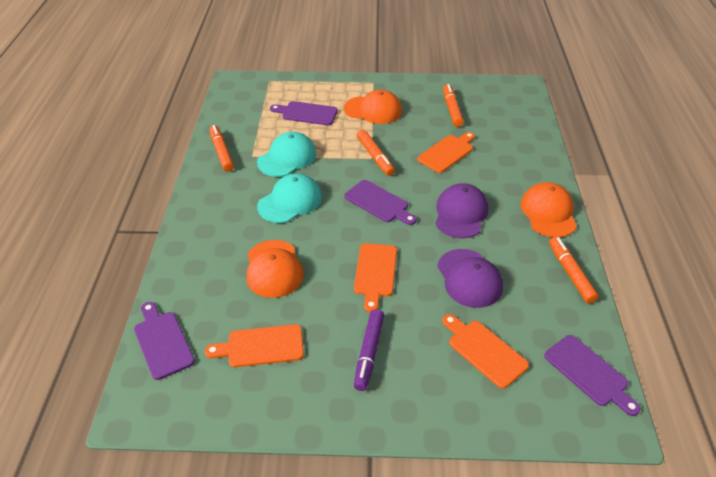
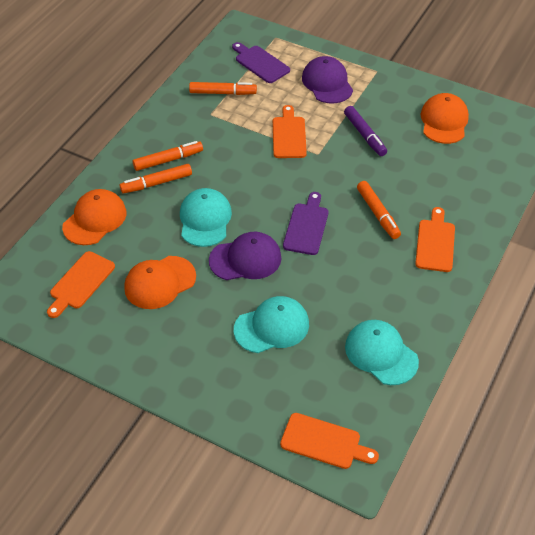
purple cutting board: 4 -> 2
turquoise cap: 2 -> 3

